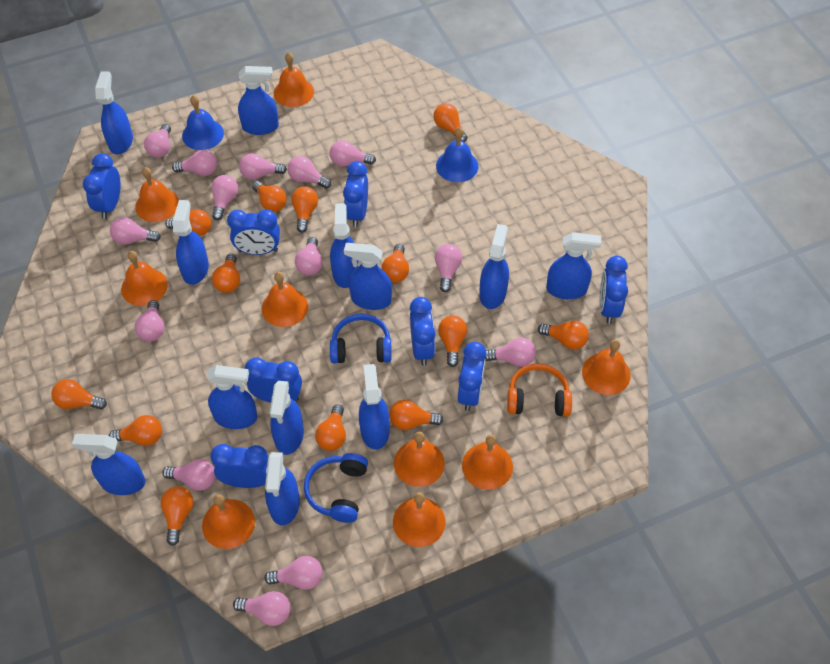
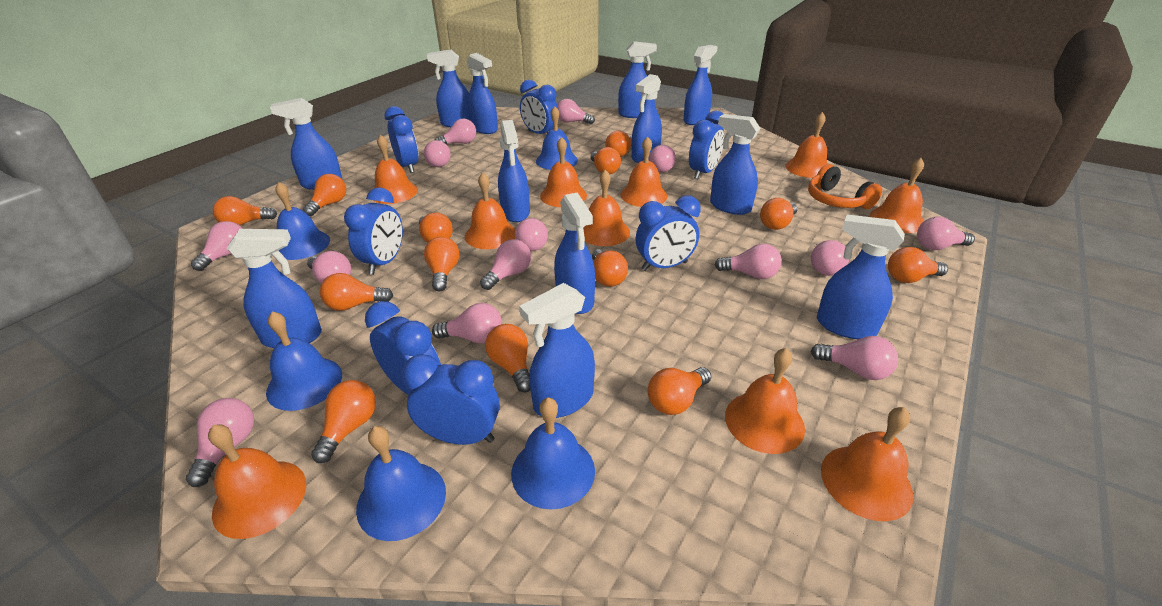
blue bell: 2 -> 5
blue clock: 8 -> 7
blue headphones: 2 -> 0
orange bell: 9 -> 10

